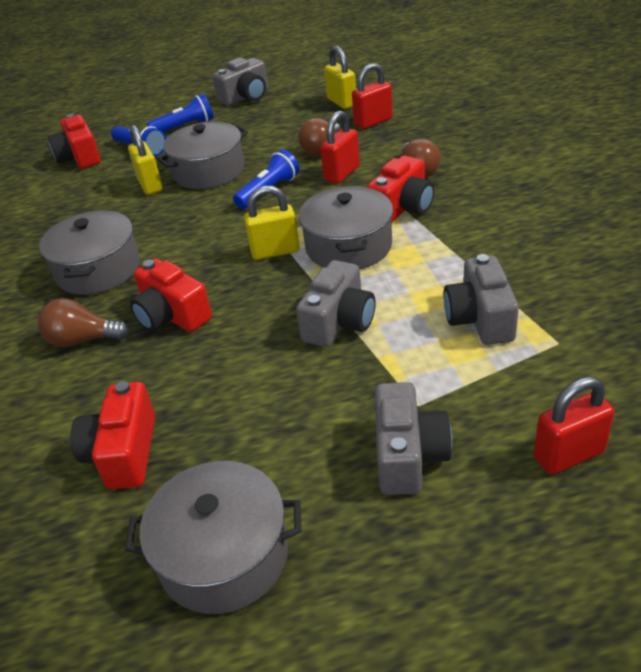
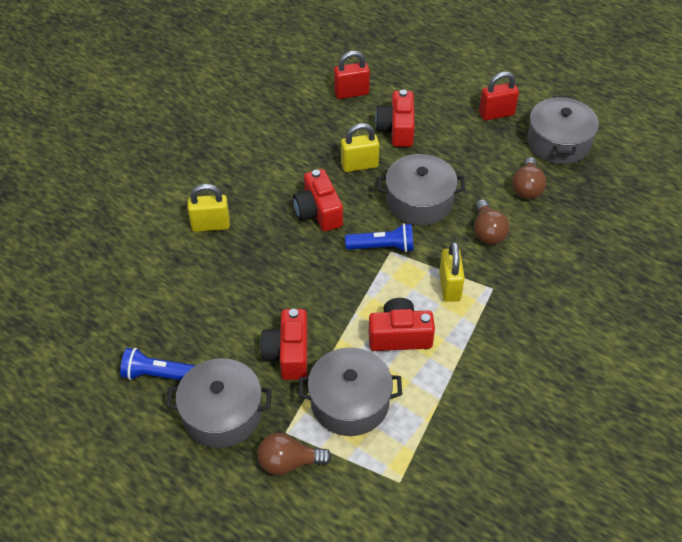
blue flashlight: 3 -> 2
grey camera: 4 -> 0
red padlock: 3 -> 2

